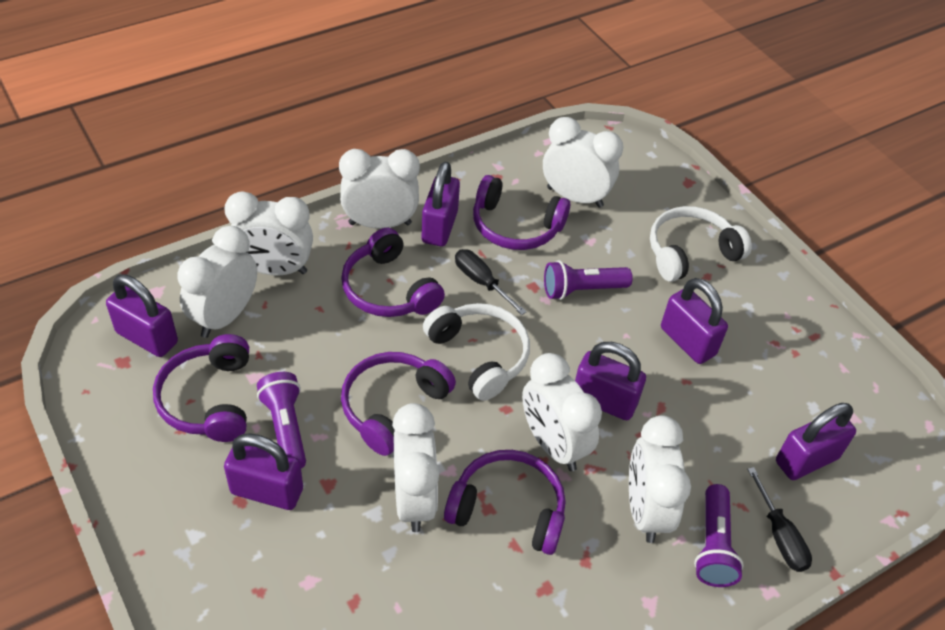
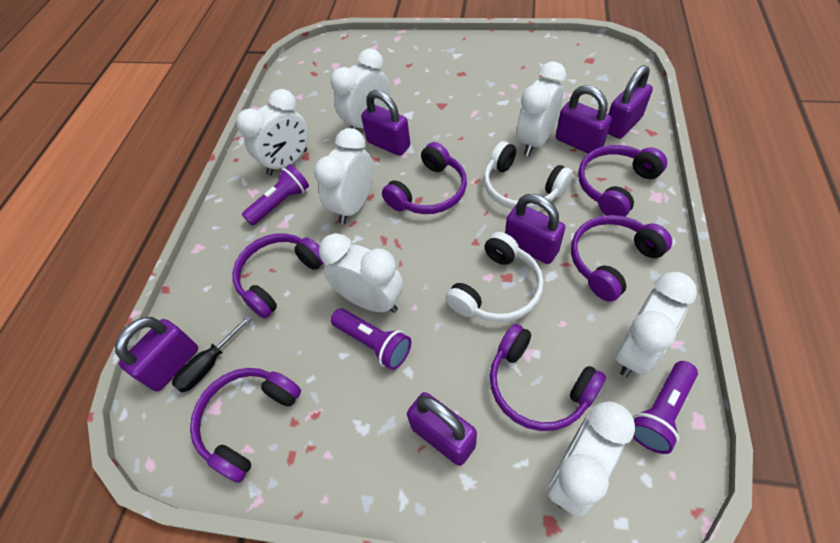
black screwdriver: 2 -> 1
purple headphones: 5 -> 6

